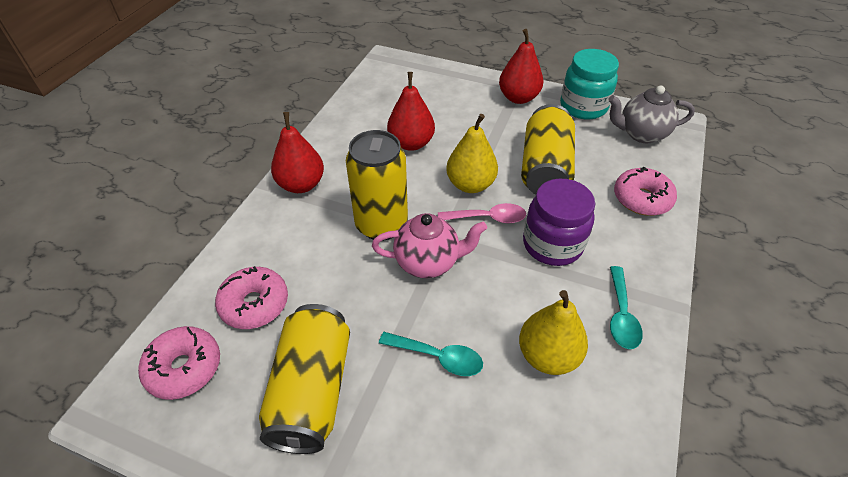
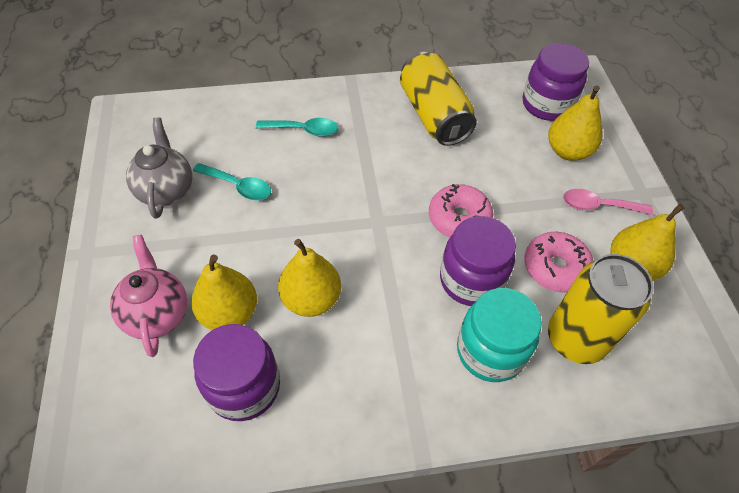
pink donut: 3 -> 2
purple jar: 1 -> 3
red pear: 3 -> 0
yellow can: 3 -> 2
yellow pear: 2 -> 4

